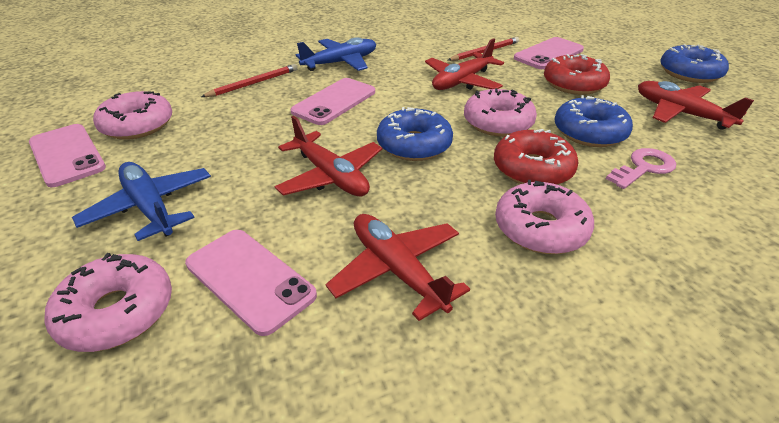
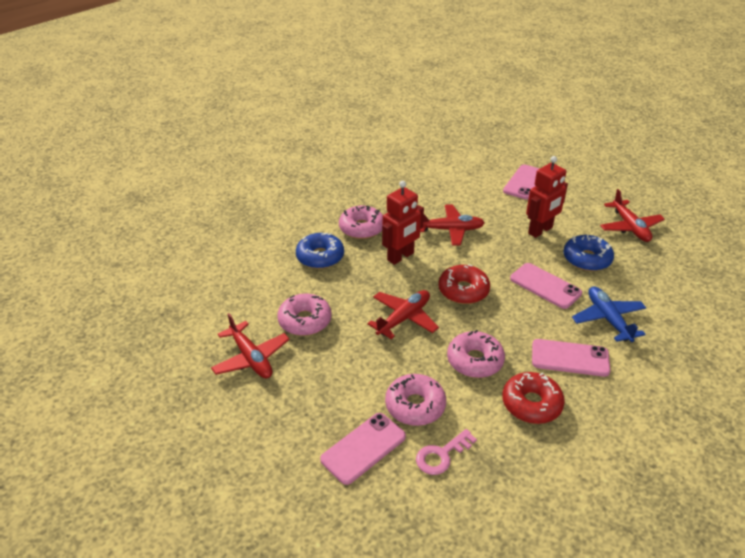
blue donut: 3 -> 2
blue plane: 2 -> 1
red pencil: 2 -> 0
red robot: 0 -> 2

